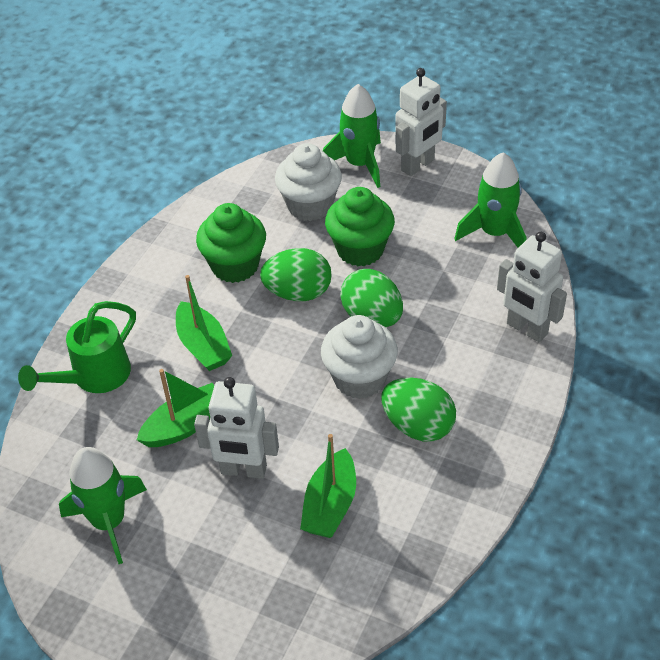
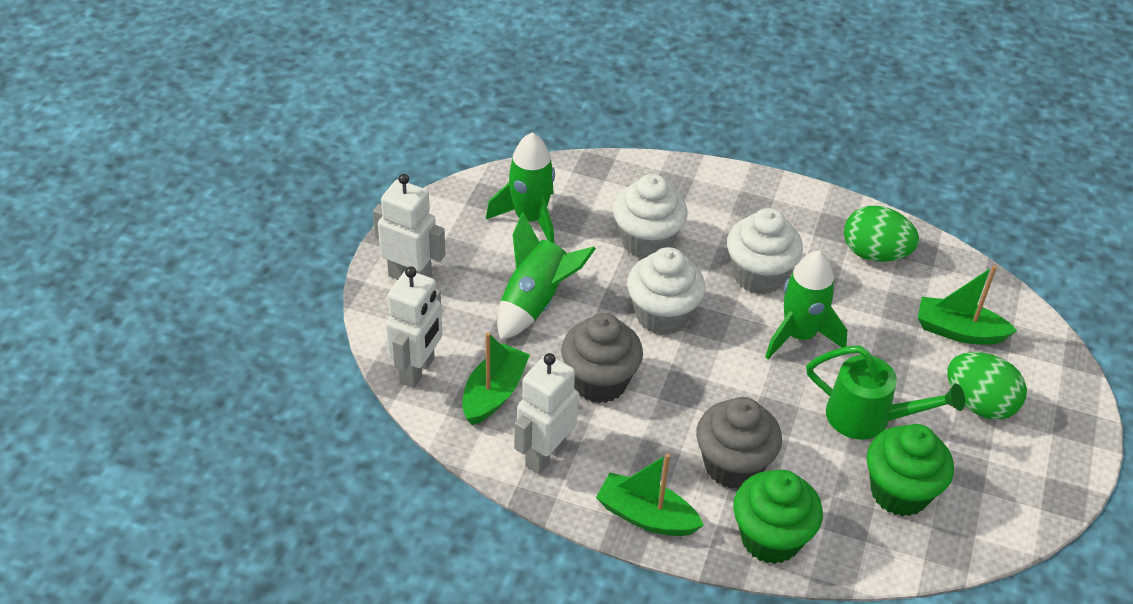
green egg: 3 -> 2
grey cupcake: 0 -> 2
white cupcake: 2 -> 3

